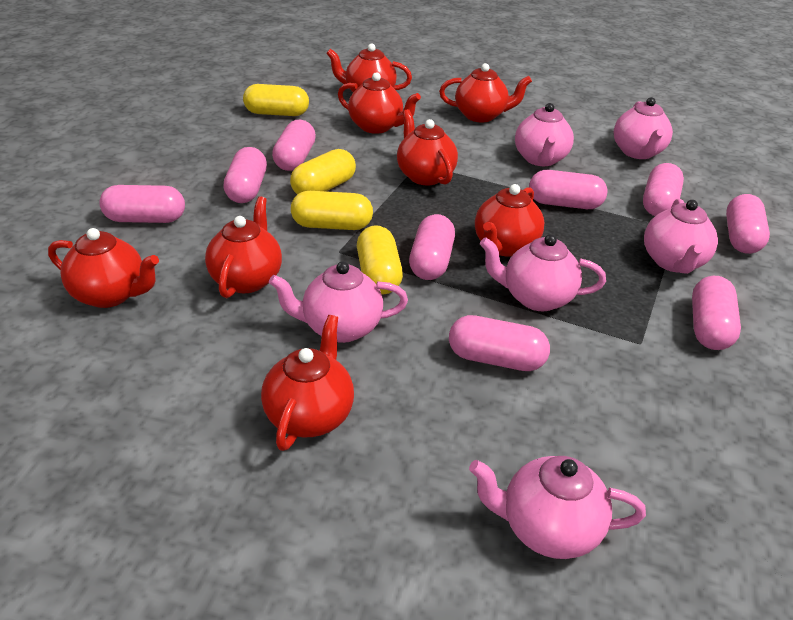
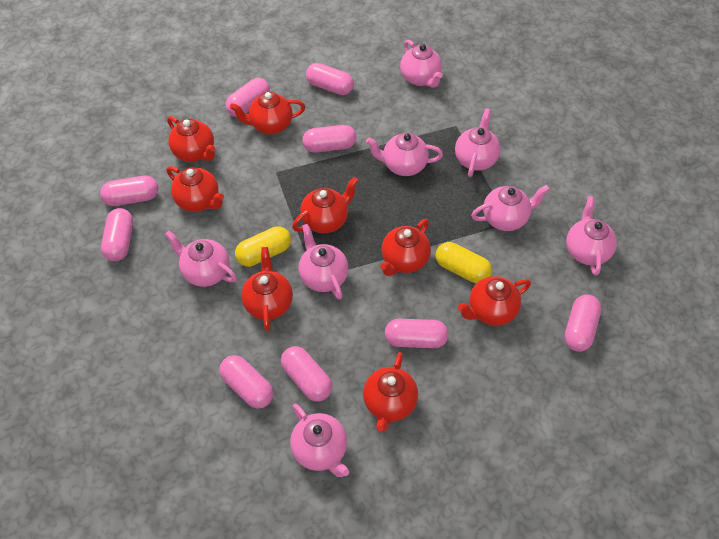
pink teapot: 6 -> 8
yellow capsule: 4 -> 2

